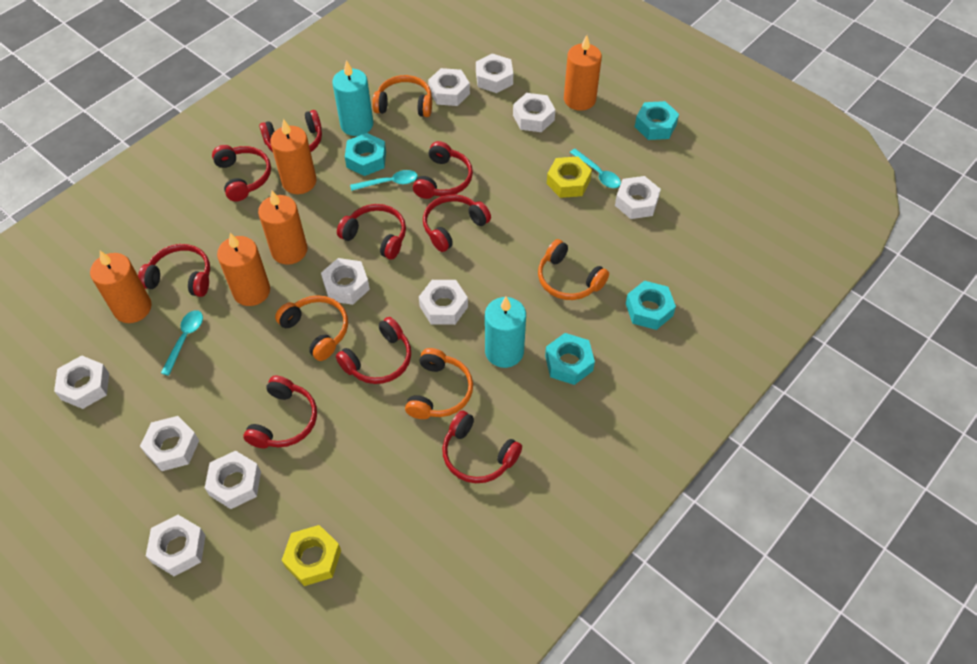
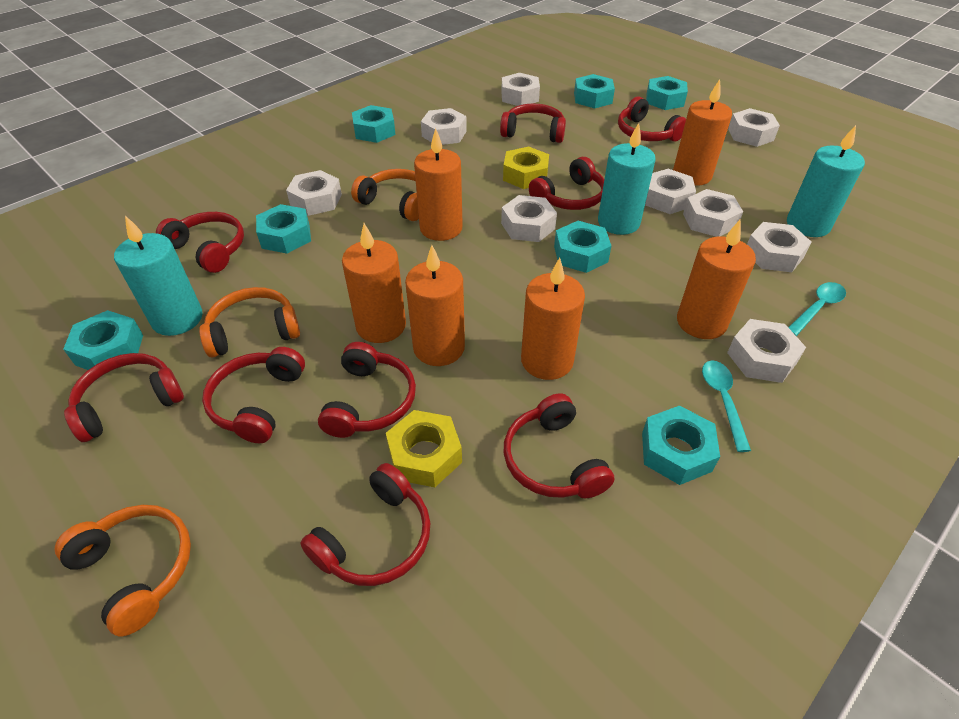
orange candle: 5 -> 6
orange headphones: 4 -> 3
turquoise candle: 2 -> 3
turquoise nut: 4 -> 7
turquoise spoon: 3 -> 2
white nut: 10 -> 9

